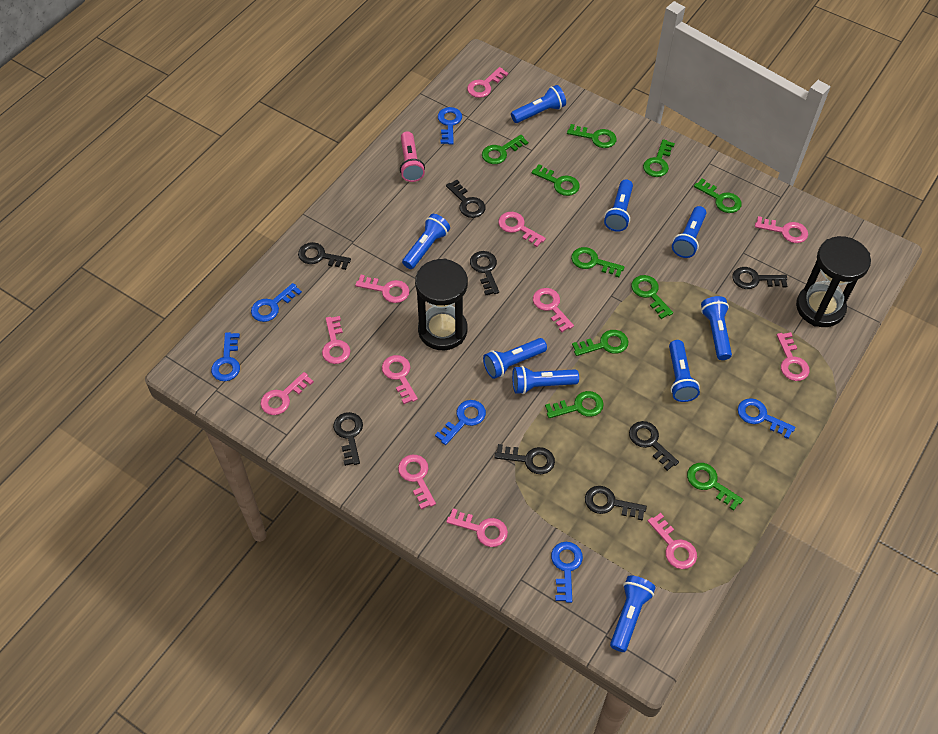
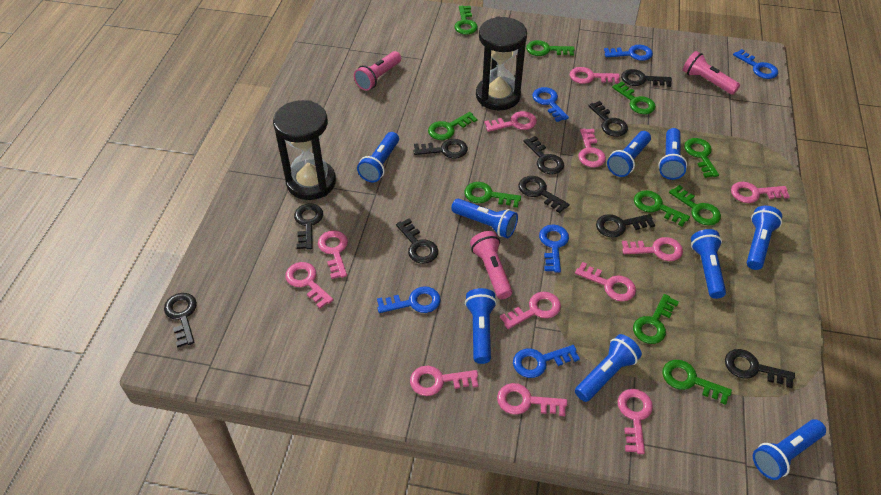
black key: 8 -> 10
pink flashlight: 1 -> 3

